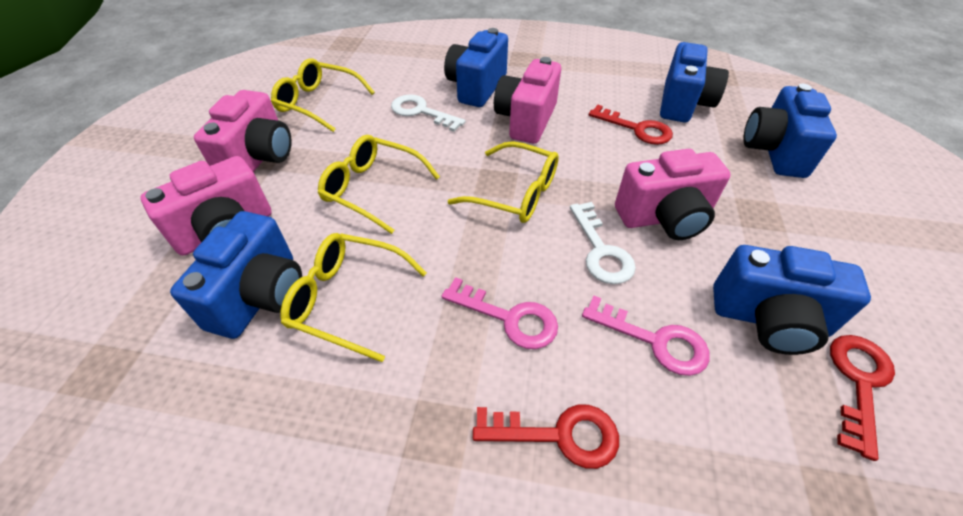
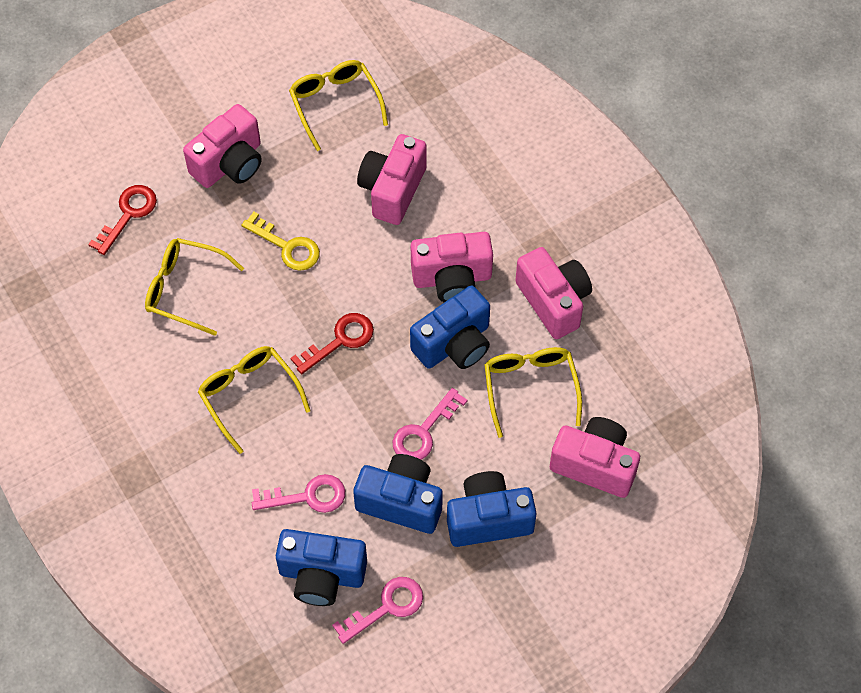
blue camera: 5 -> 4
pink camera: 4 -> 5
pink key: 2 -> 3
red key: 3 -> 2
white key: 2 -> 0
yellow key: 0 -> 1

